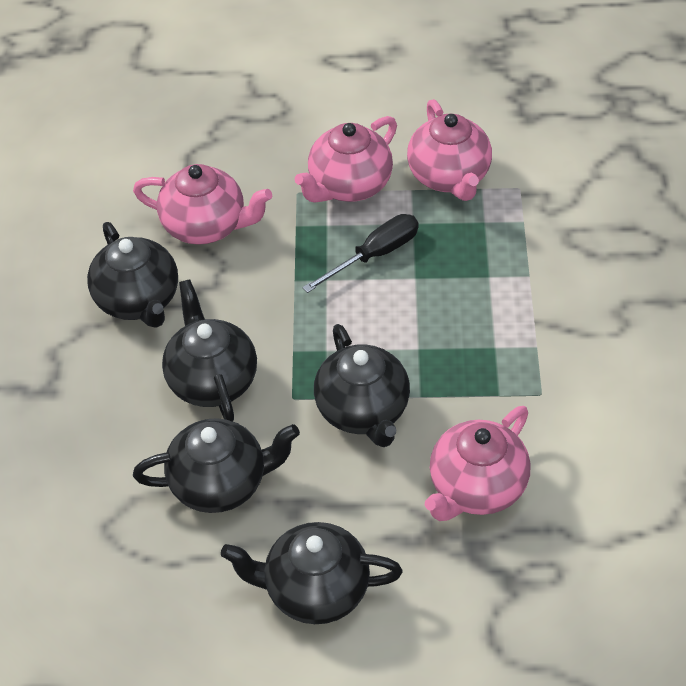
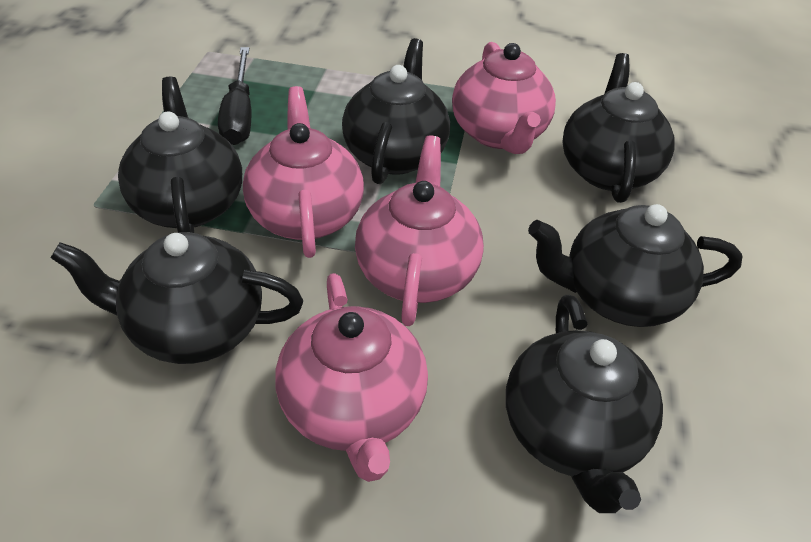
black teapot: 5 -> 6

